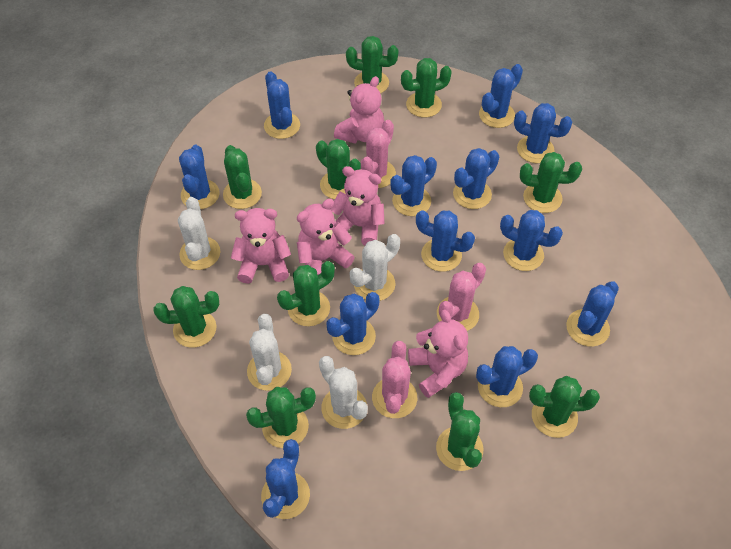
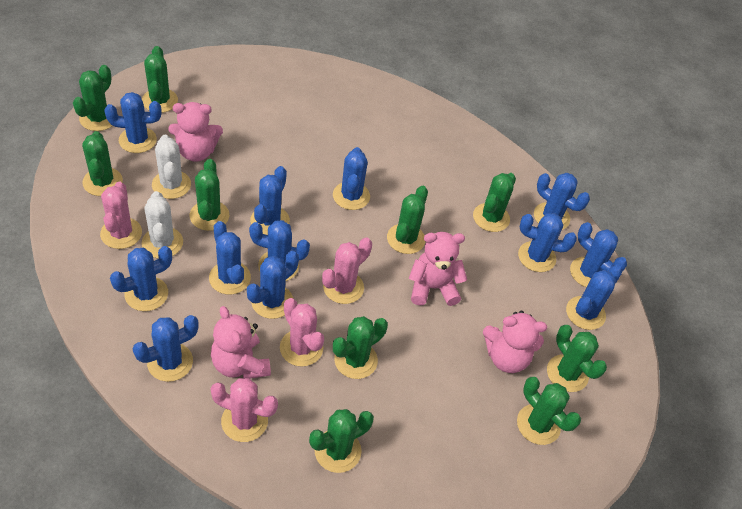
pink cactus: 3 -> 4
pink teddy bear: 5 -> 4
white cactus: 4 -> 2

